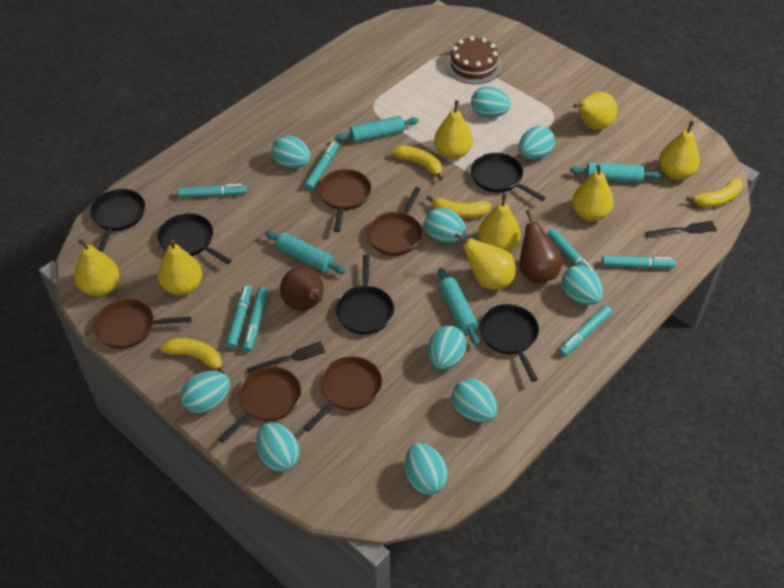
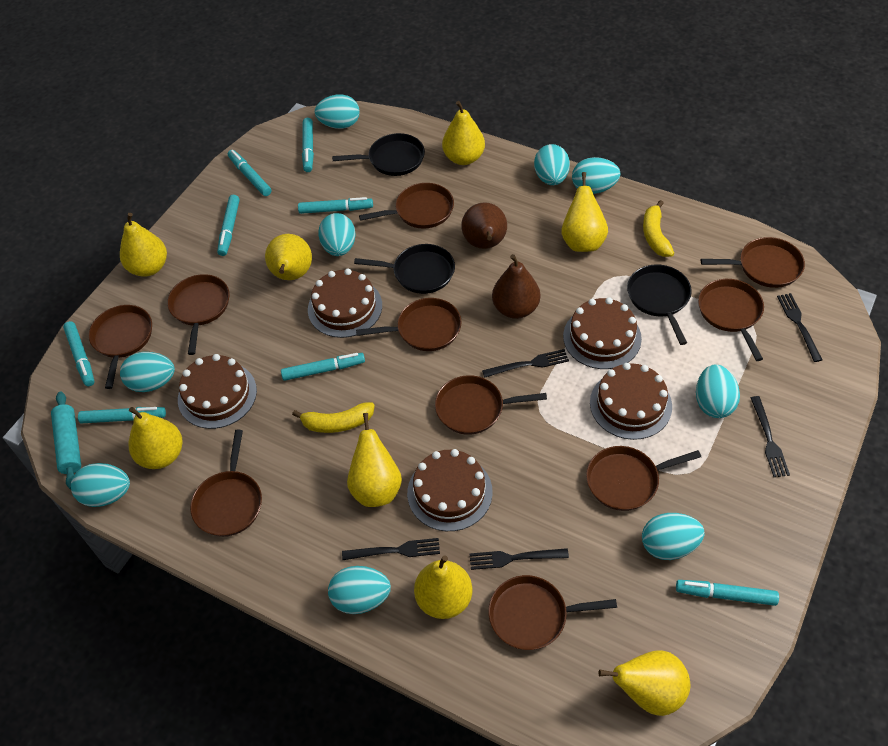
black fork: 2 -> 5
black pan: 5 -> 3
brown cake: 1 -> 5
brown pan: 5 -> 10
turquoise egg: 10 -> 9
turquoise marker: 7 -> 8
turquoise rolling pin: 4 -> 1
yellow banana: 4 -> 2

